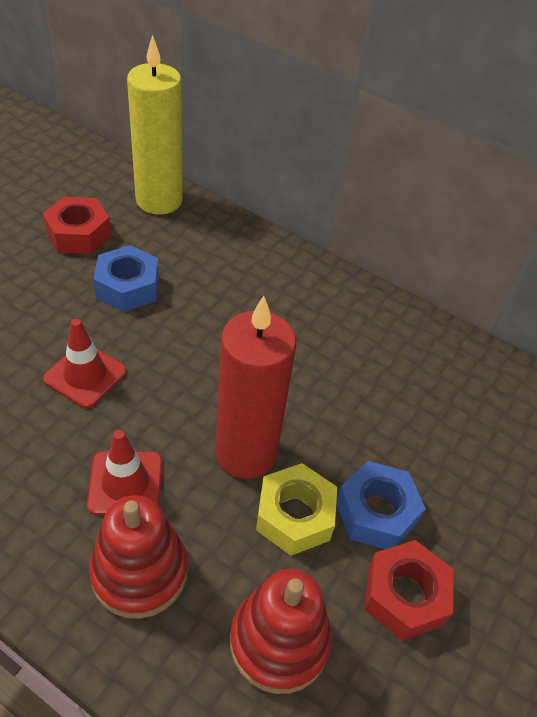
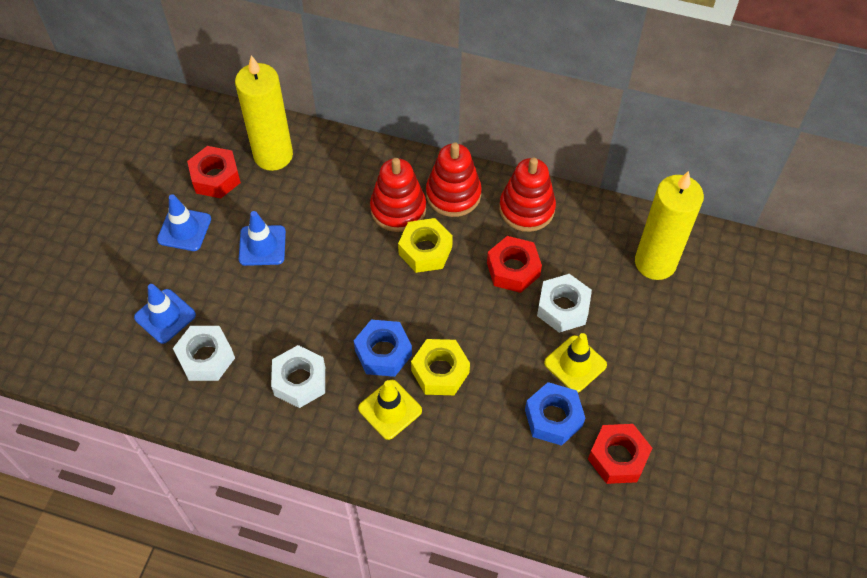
blue traffic cone: 0 -> 3
red candle: 1 -> 0
red nut: 2 -> 3
red stacking toy: 2 -> 3
red traffic cone: 2 -> 0
white nut: 0 -> 3
yellow candle: 1 -> 2
yellow nut: 1 -> 2
yellow traffic cone: 0 -> 2

